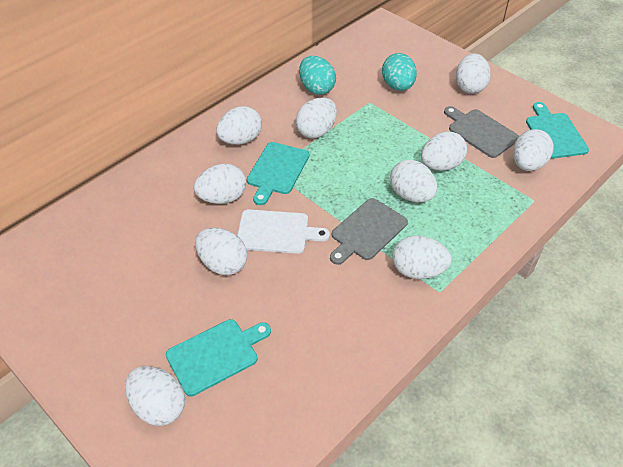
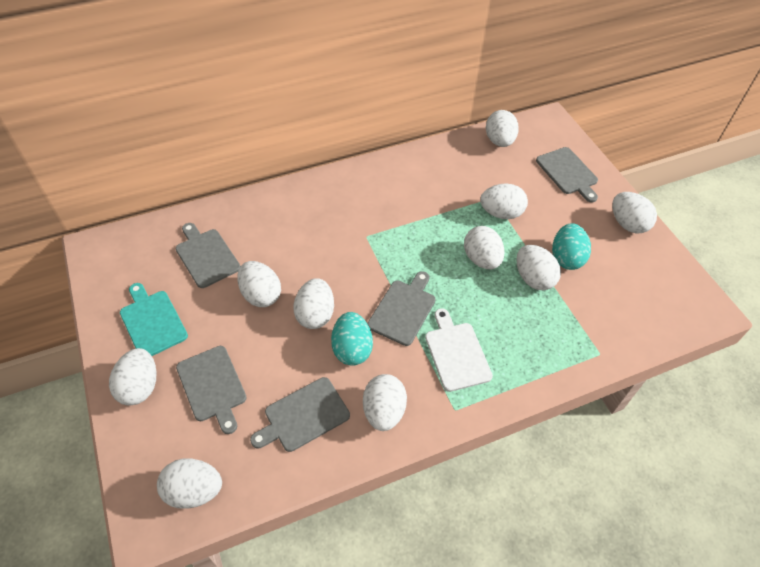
grey cutting board: 2 -> 5
turquoise cutting board: 3 -> 1

